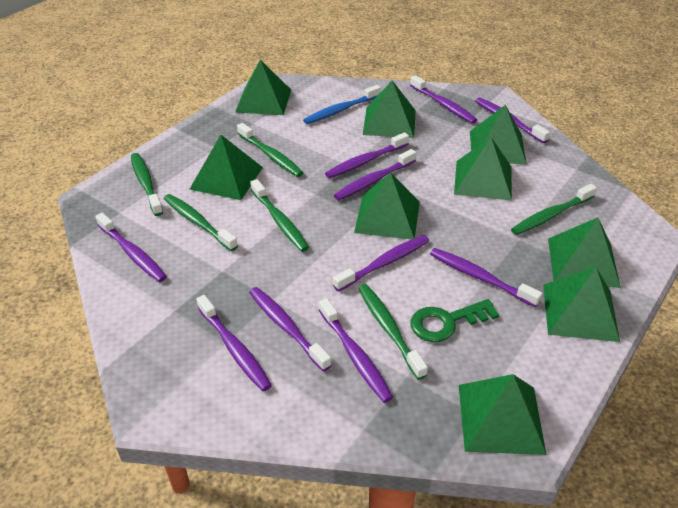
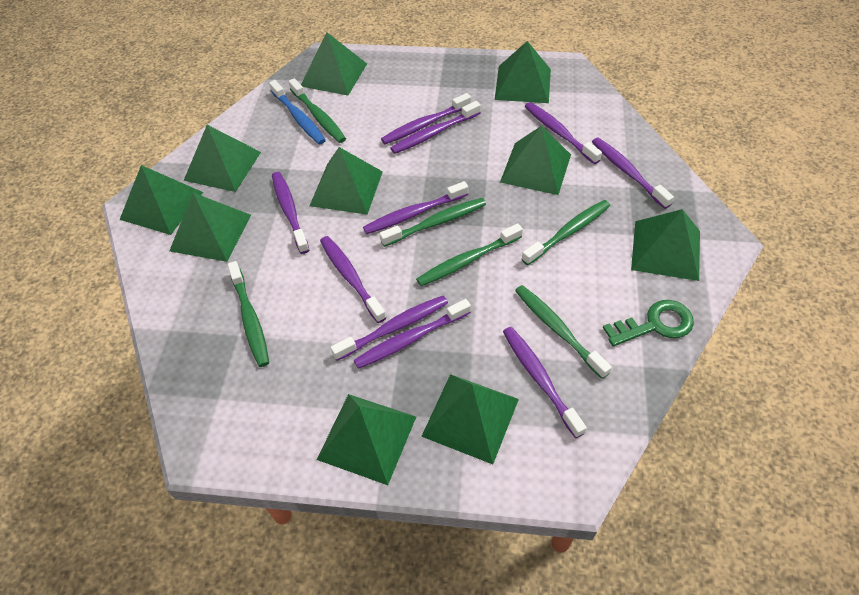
green pyramid: 9 -> 10

